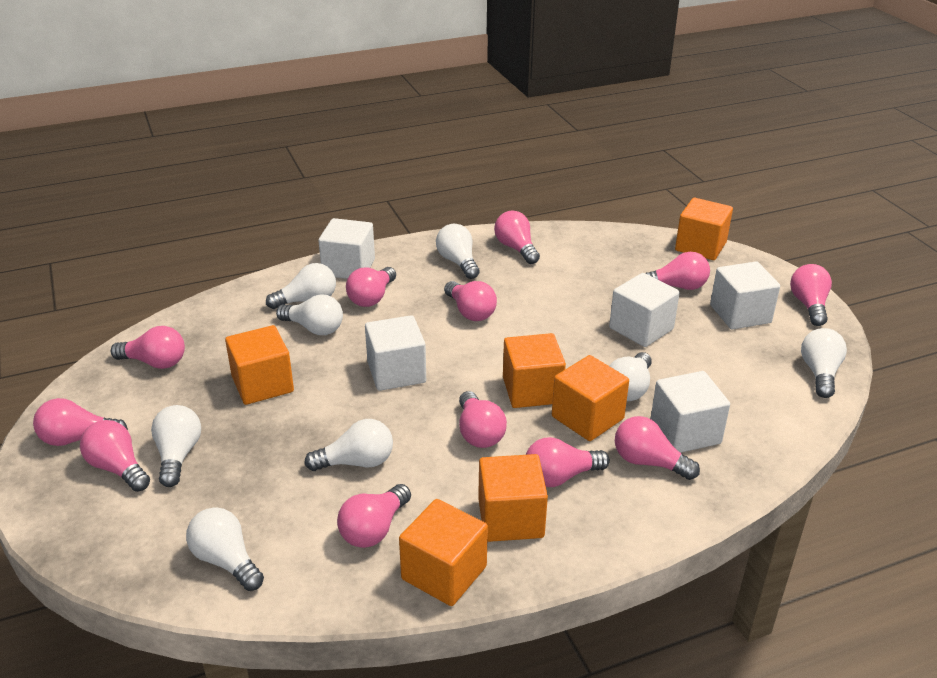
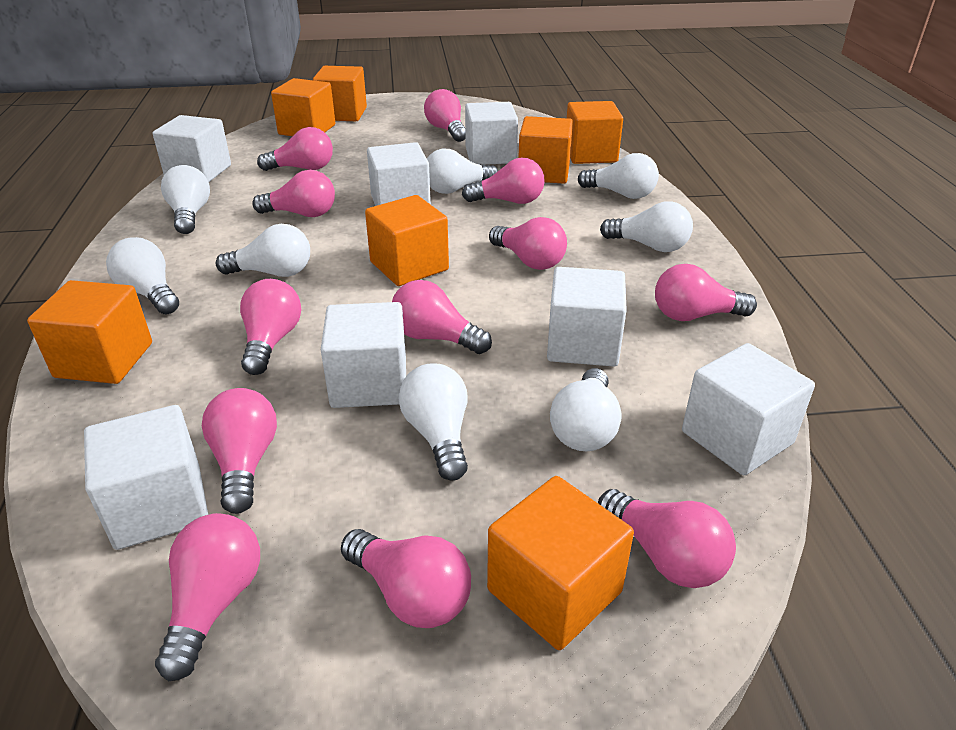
orange cube: 6 -> 7
white cube: 5 -> 7

